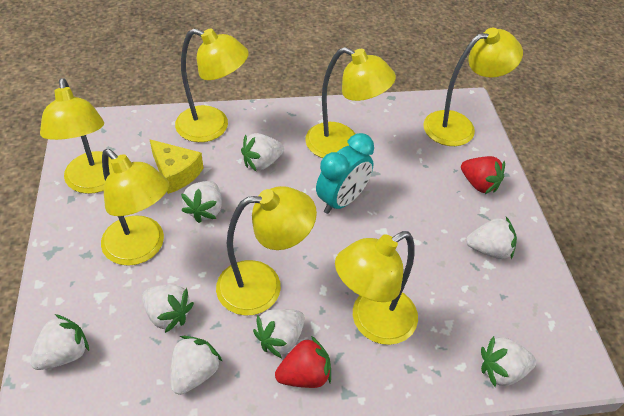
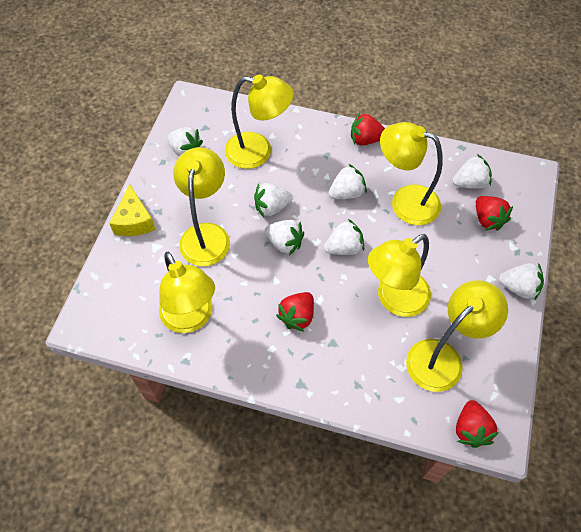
red strawberry: 2 -> 4
turquoise clock: 1 -> 0
white strawberry: 8 -> 7
yellow lamp: 7 -> 6

